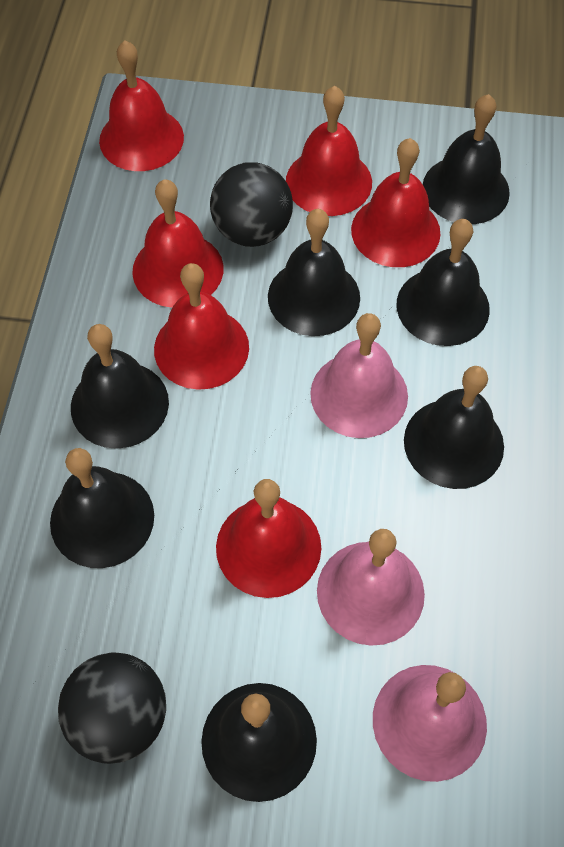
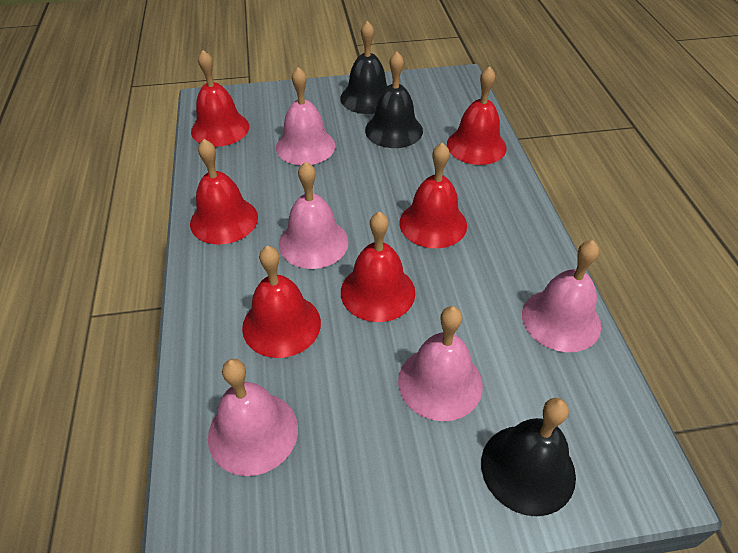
black ball: 2 -> 0
black bell: 7 -> 3
pink bell: 3 -> 5

